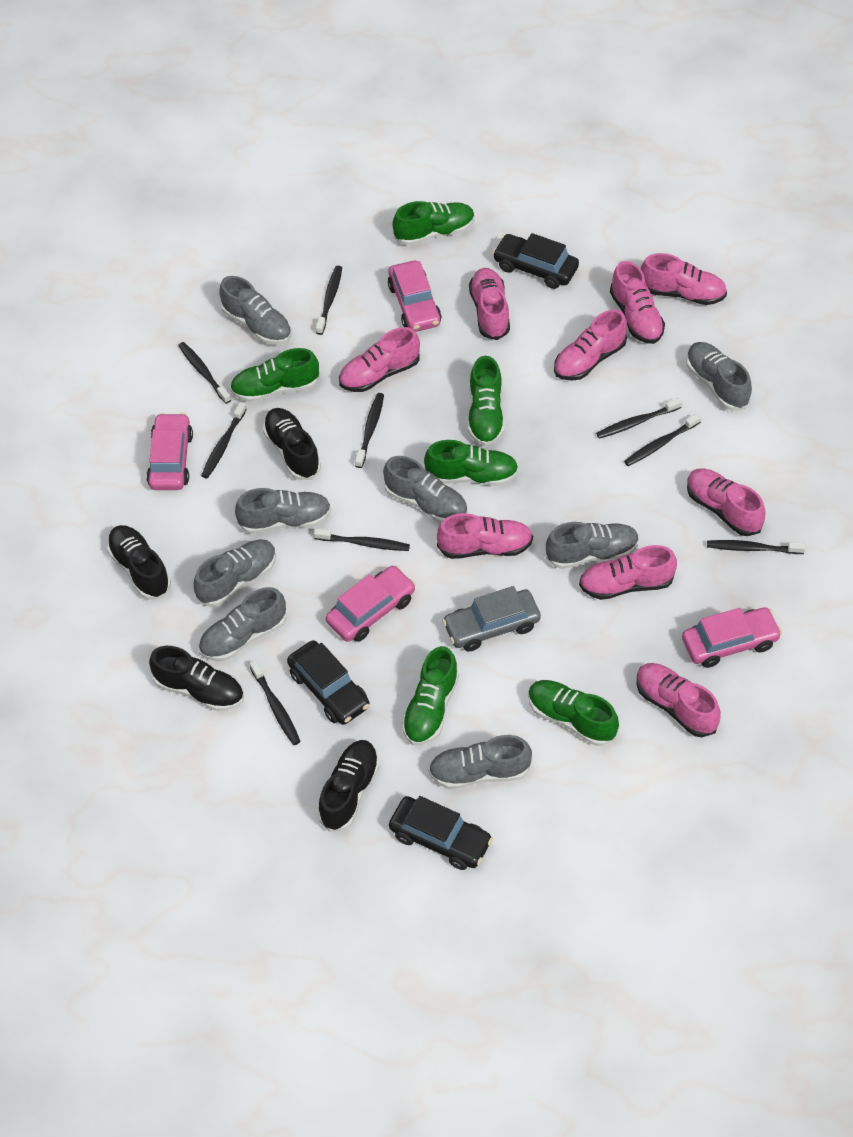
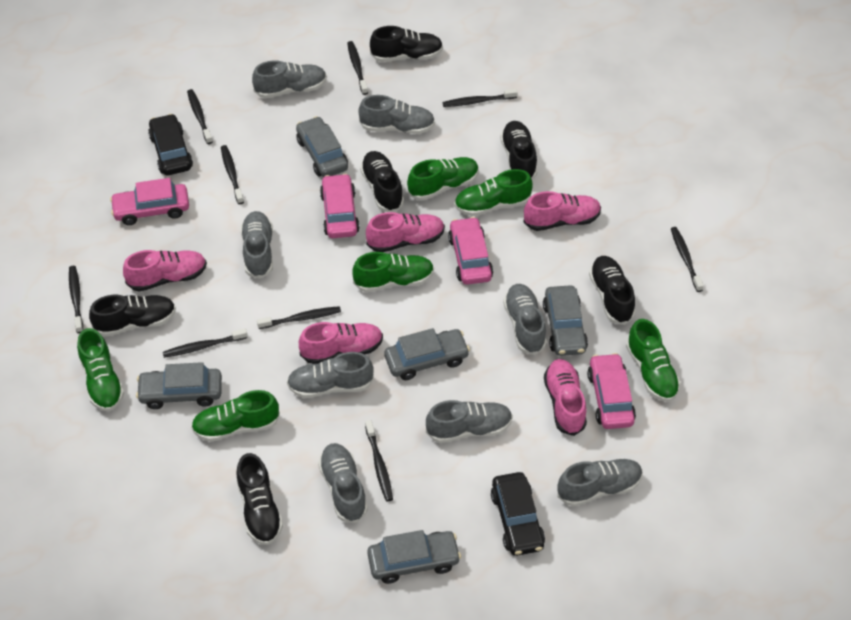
black car: 3 -> 2
black shoe: 4 -> 6
grey car: 1 -> 5
pink shoe: 9 -> 5

